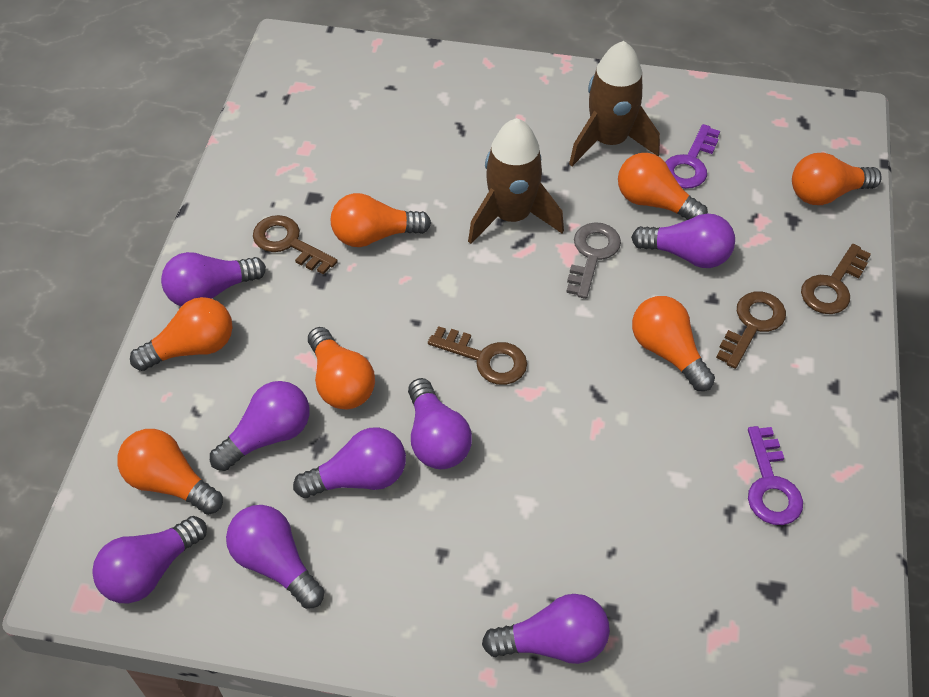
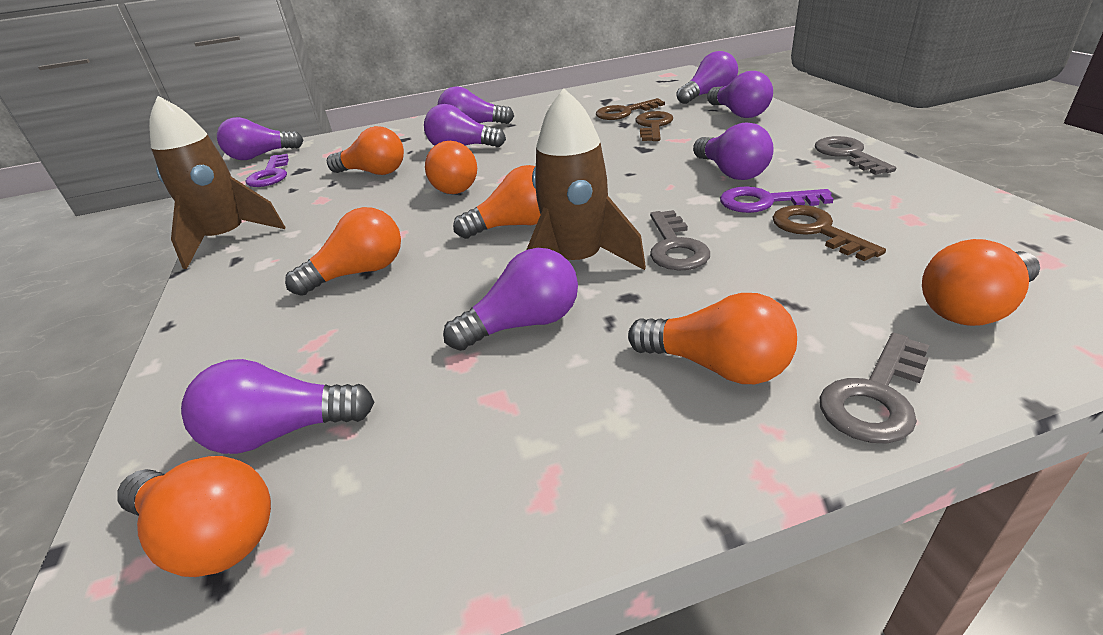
brown key: 4 -> 3
grey key: 1 -> 3

